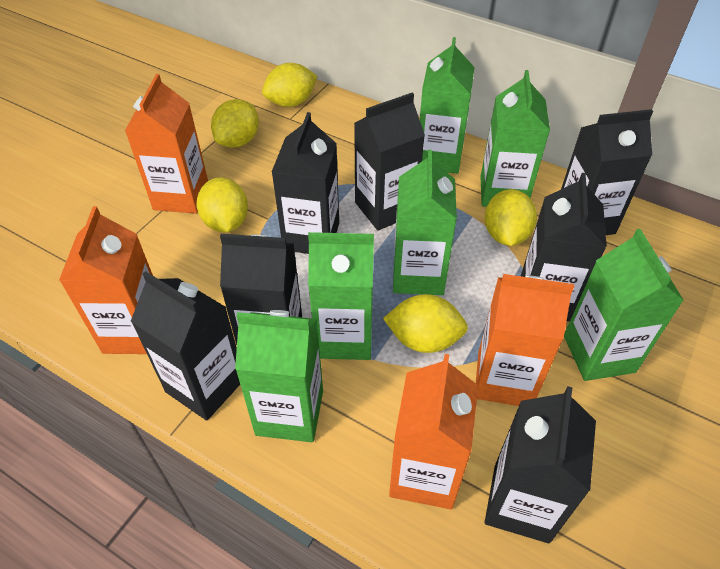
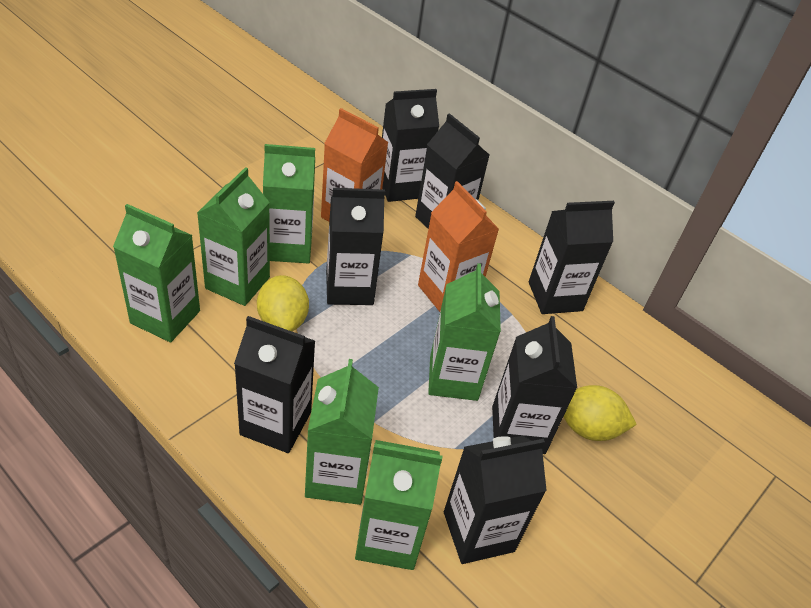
orange carton: 4 -> 2
yellow lemon: 5 -> 2

